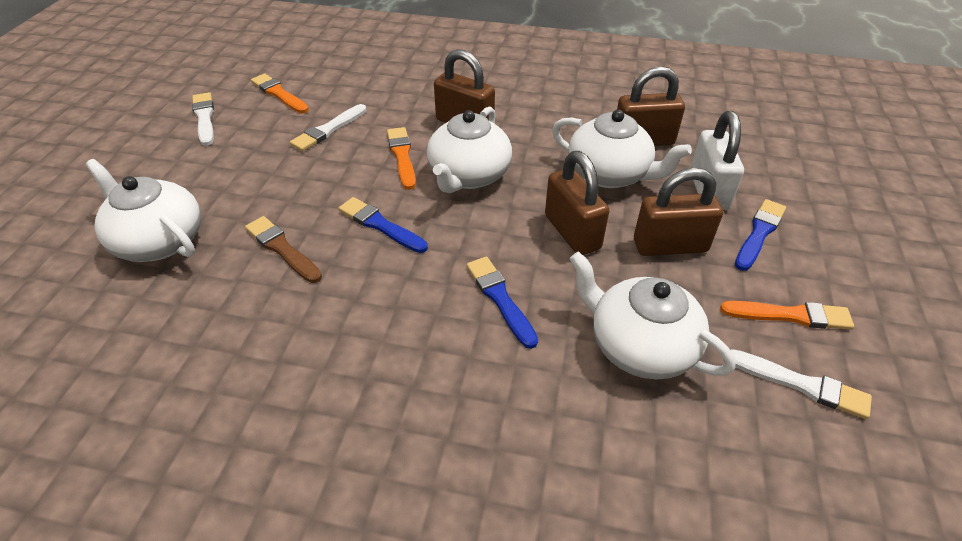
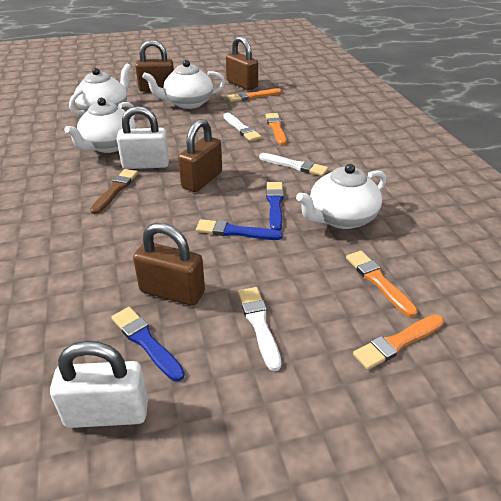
orange brush: 3 -> 4
white padlock: 1 -> 2

